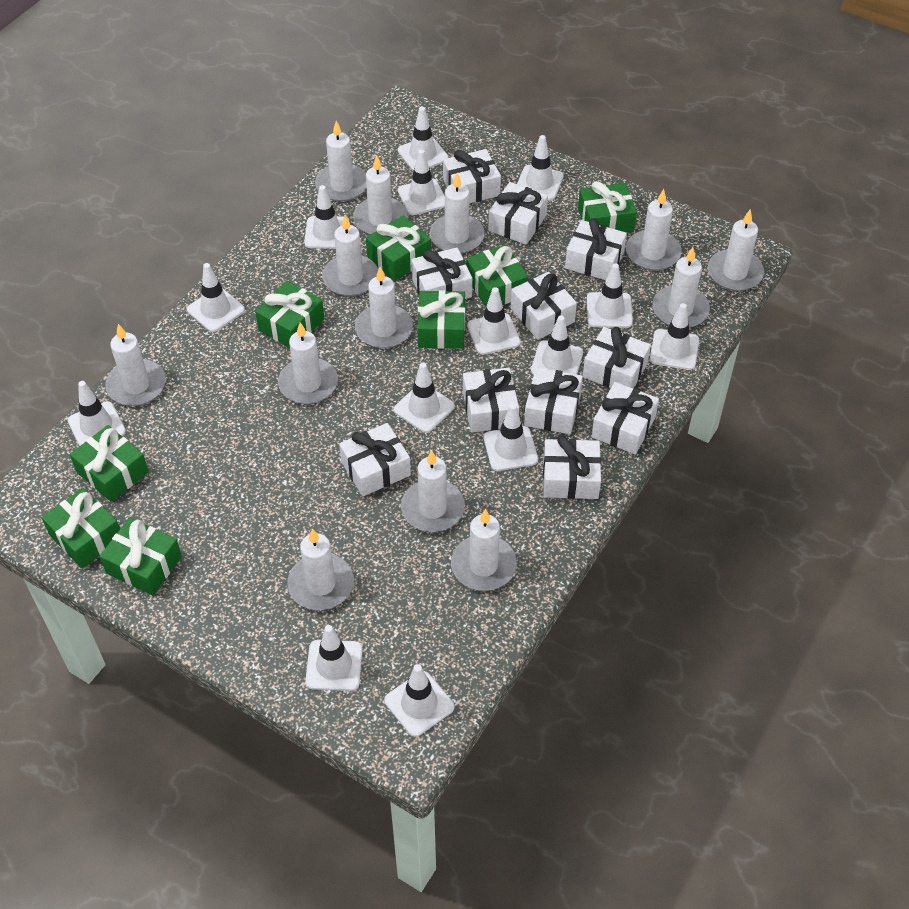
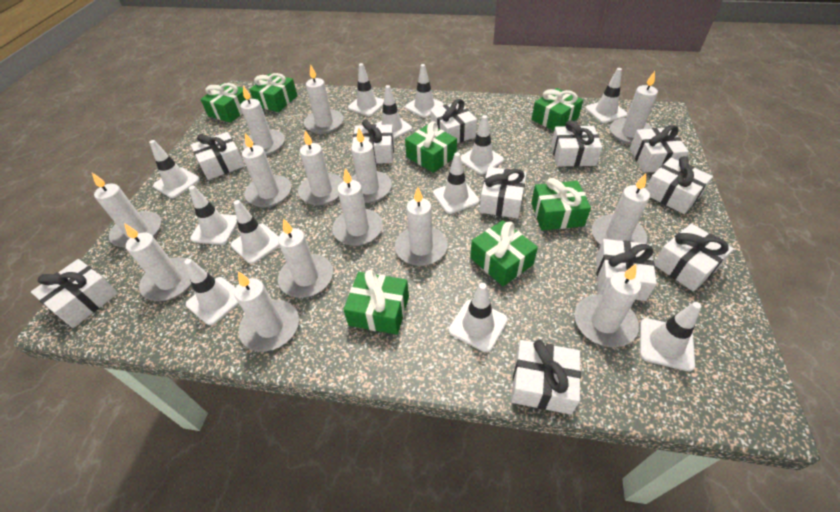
green gift: 8 -> 7
white candle: 13 -> 14
white traffic cone: 14 -> 12

